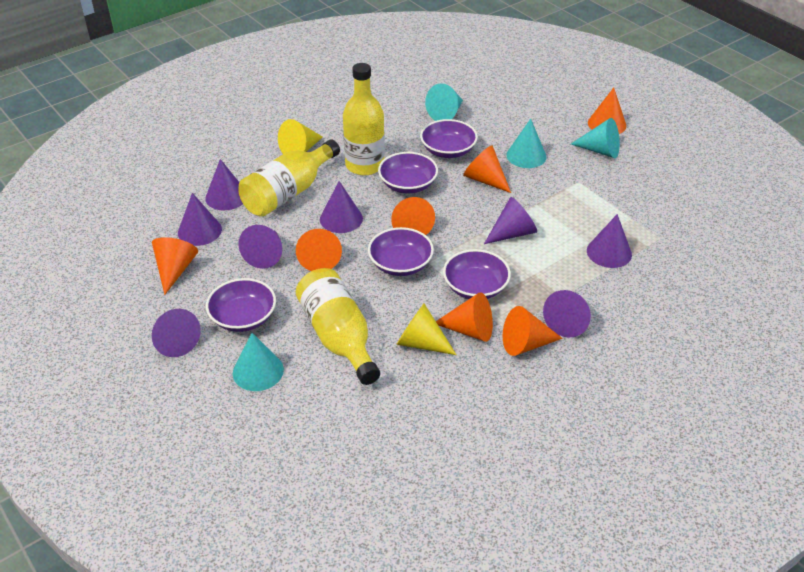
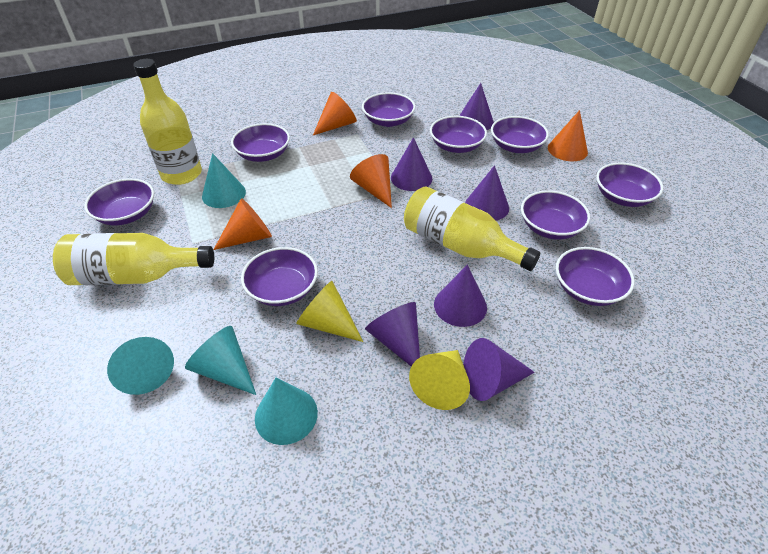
orange cone: 7 -> 4
purple bowl: 5 -> 9
purple cone: 8 -> 6

